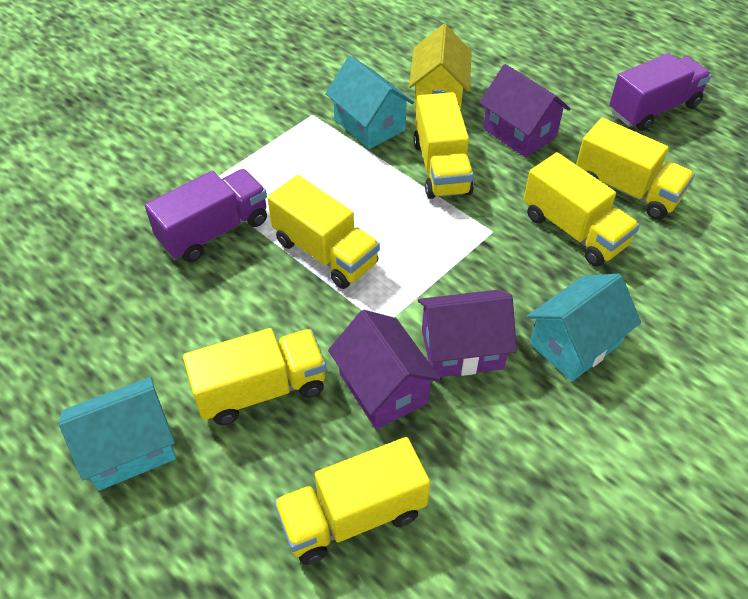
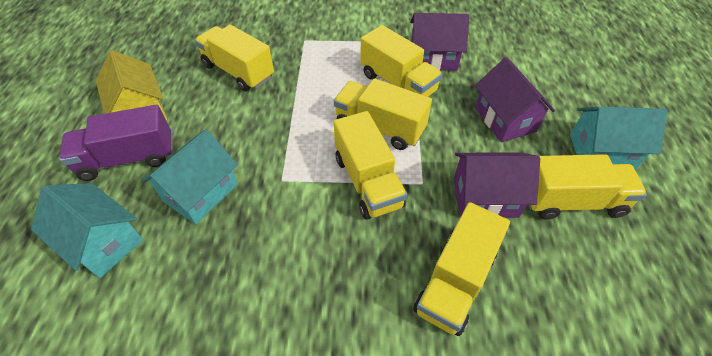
purple truck: 2 -> 1

